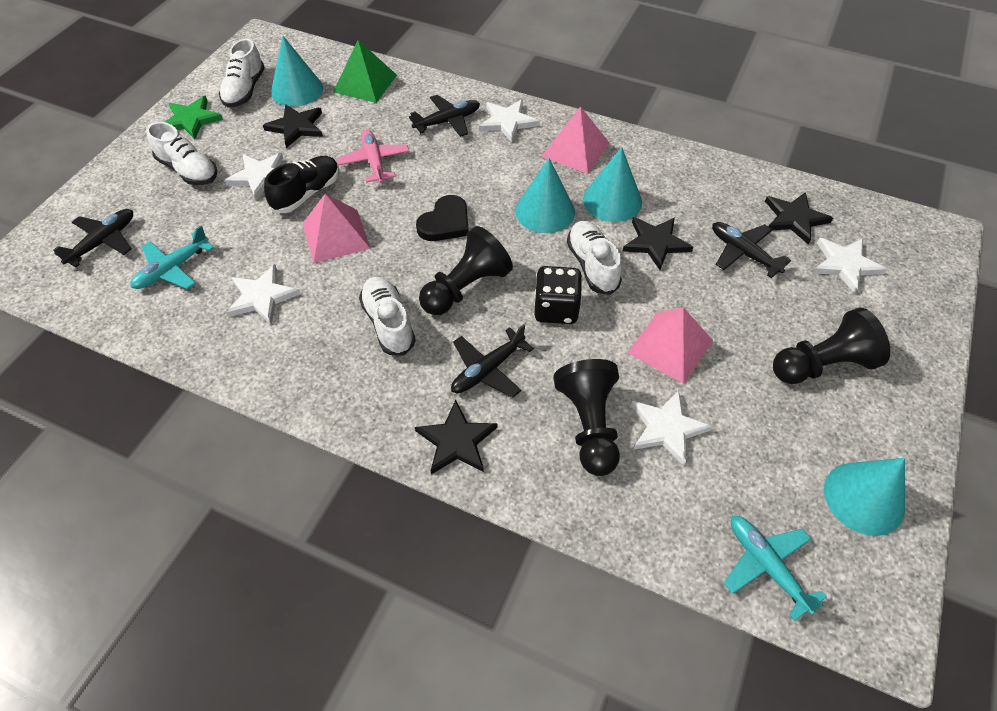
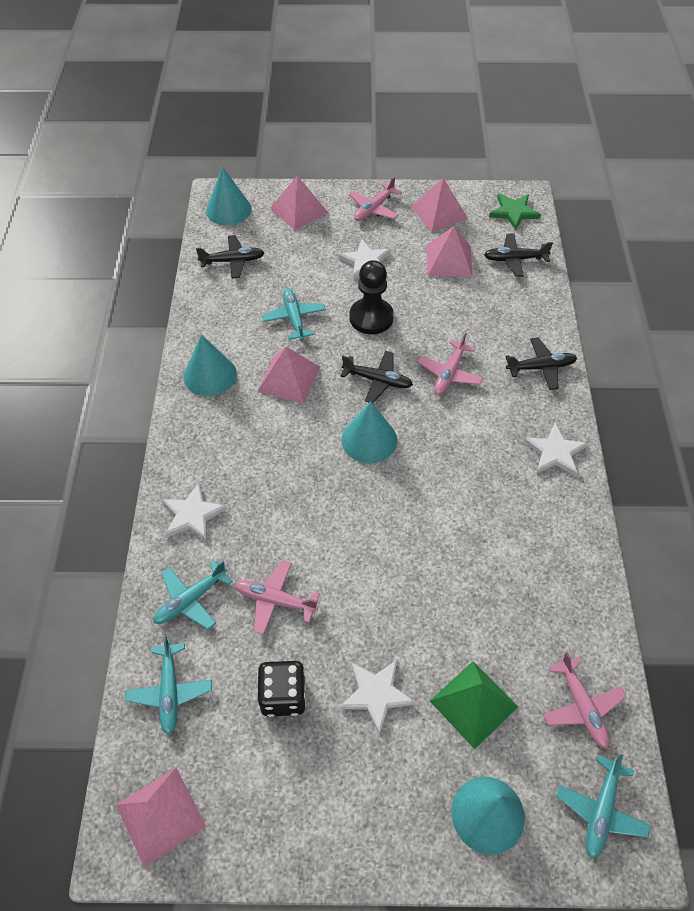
black heart: 1 -> 0
black pawn: 3 -> 1
black shoe: 1 -> 0
black star: 4 -> 0
pink plane: 1 -> 4
pink pyramid: 3 -> 5
turquoise plane: 2 -> 4
white shoe: 4 -> 0
white star: 5 -> 4

